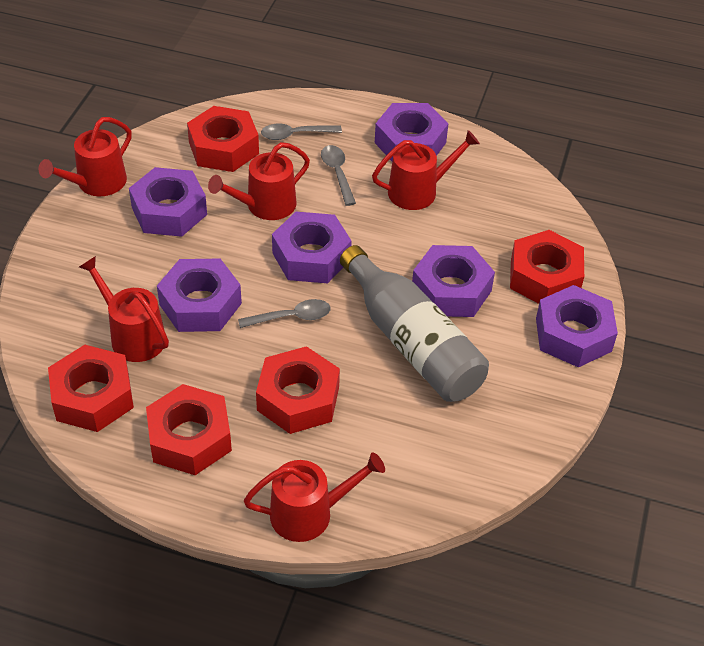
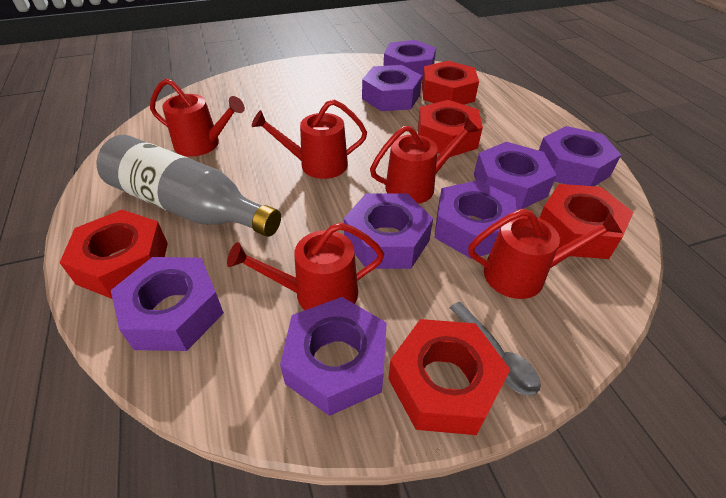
grey spoon: 3 -> 1
purple nut: 6 -> 8

